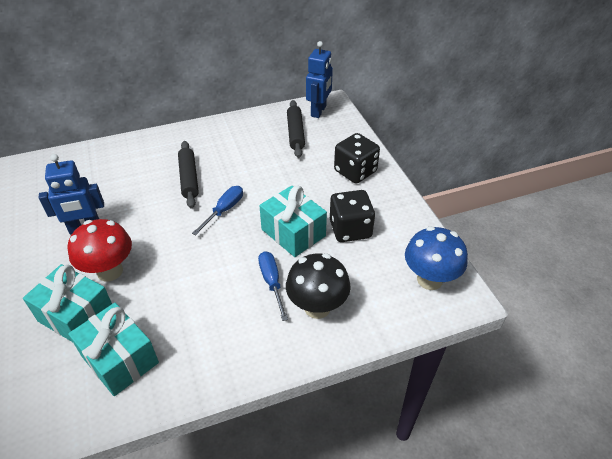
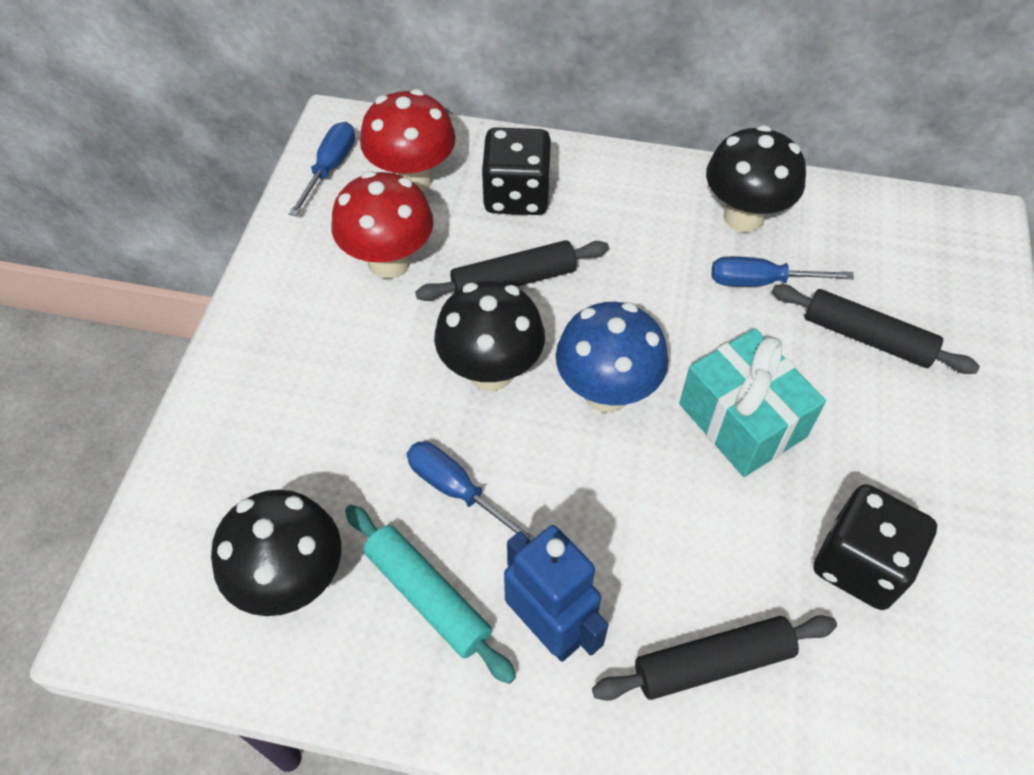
black mushroom: 1 -> 3
black rolling pin: 2 -> 3
blue robot: 2 -> 1
blue screwdriver: 2 -> 3
red mushroom: 1 -> 2
turquoise gift: 3 -> 1
turquoise rolling pin: 0 -> 1

